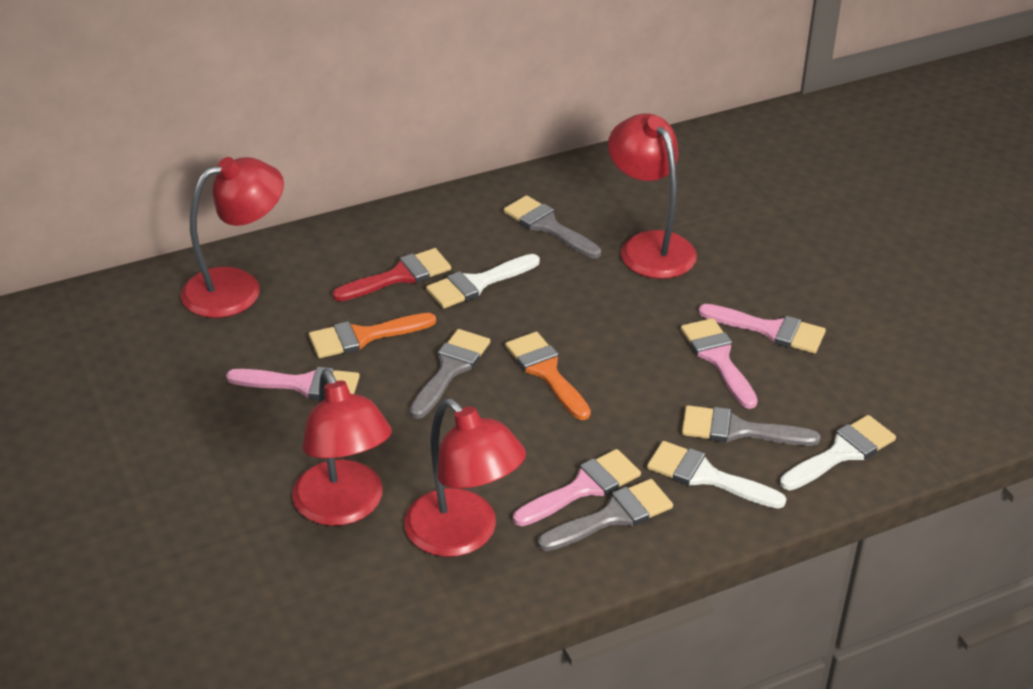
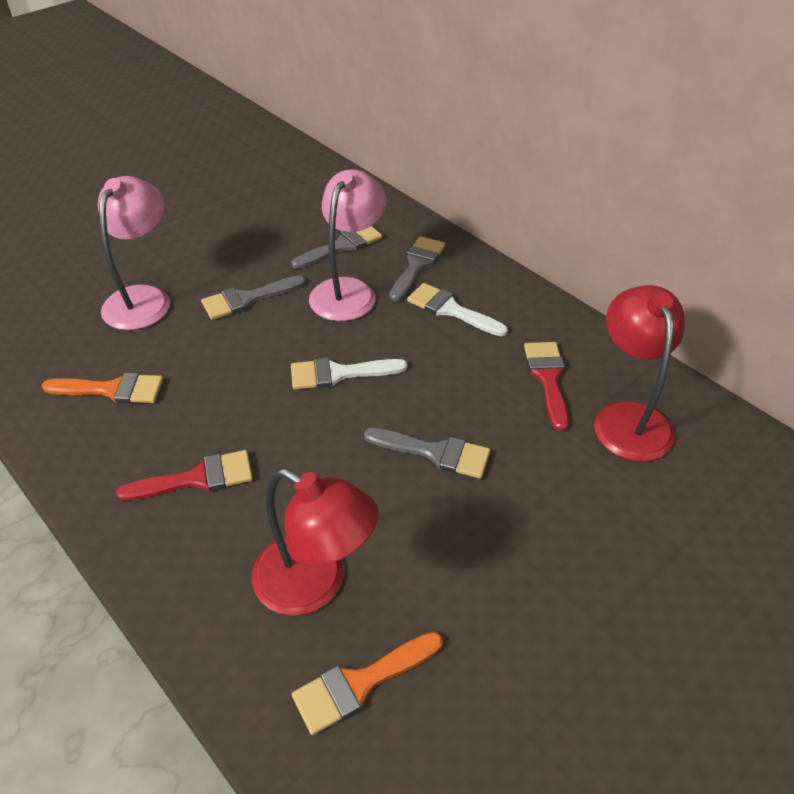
pink brush: 4 -> 0
pink lamp: 0 -> 2
red brush: 1 -> 2
red lamp: 4 -> 2
white brush: 3 -> 2

